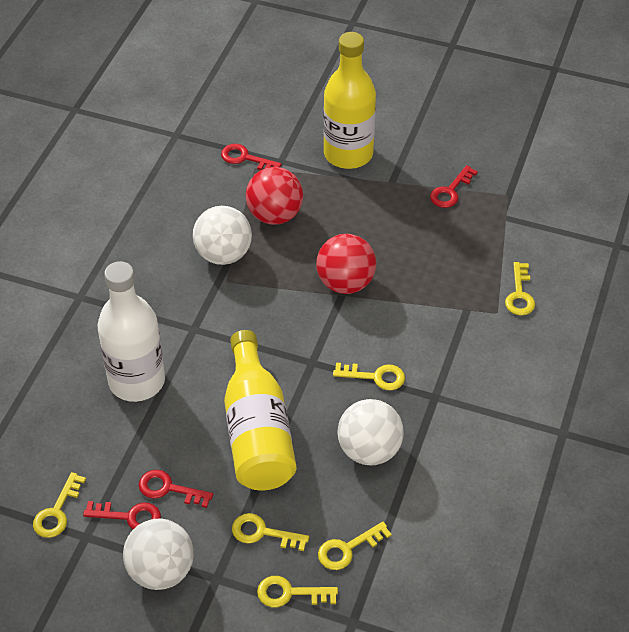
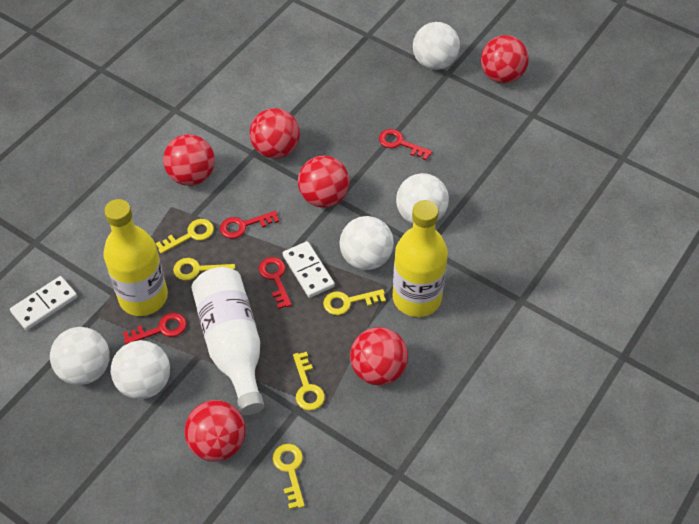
red ball: 2 -> 6
white ball: 3 -> 5
white domino: 0 -> 2
yellow key: 6 -> 5

